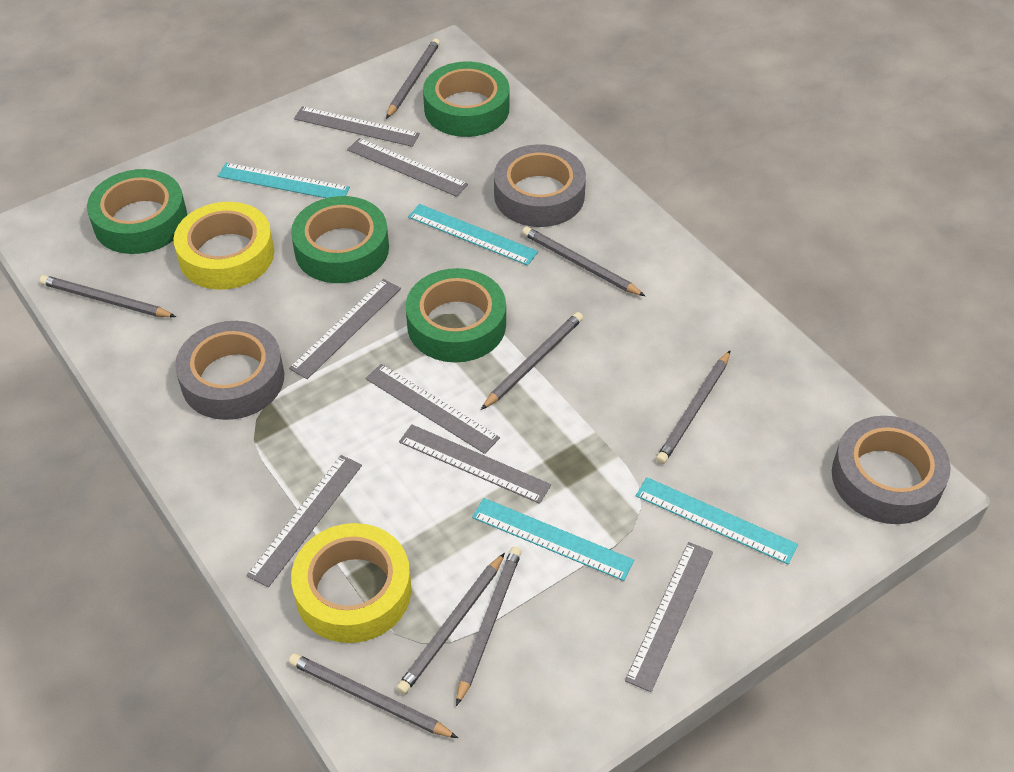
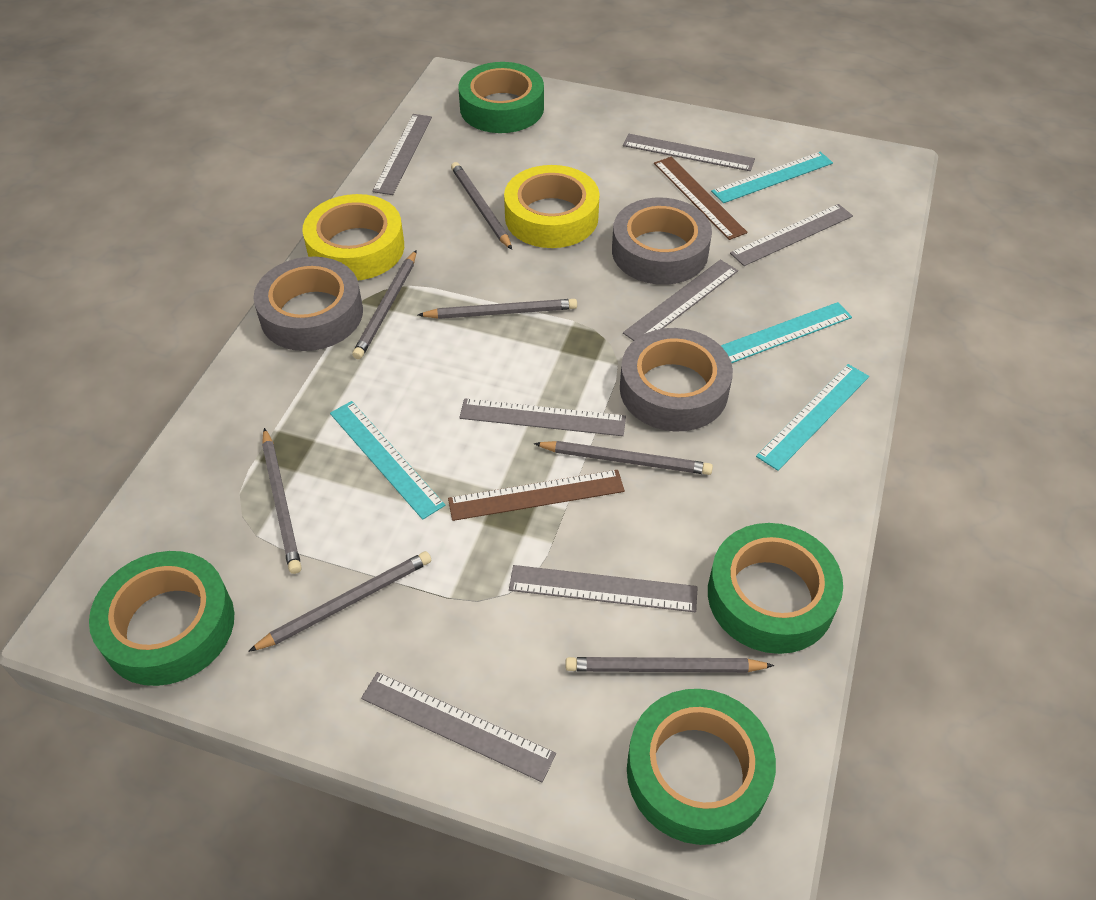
brown ruler: 0 -> 2
grey pencil: 8 -> 7

